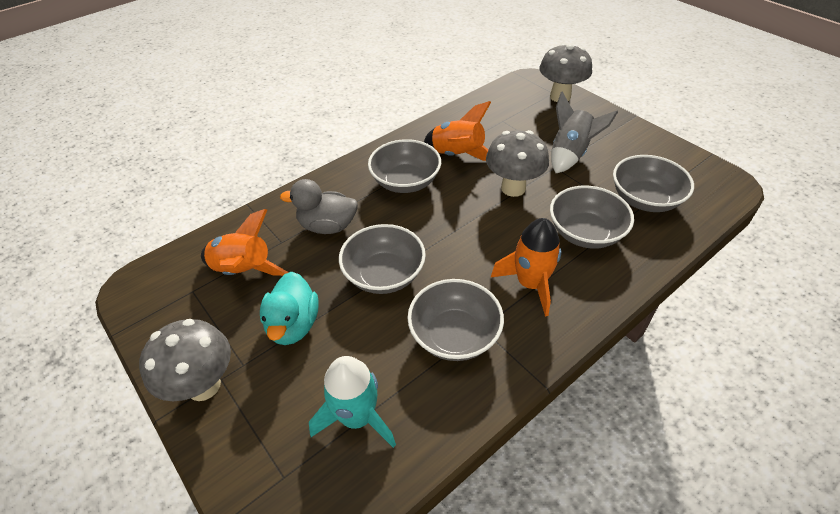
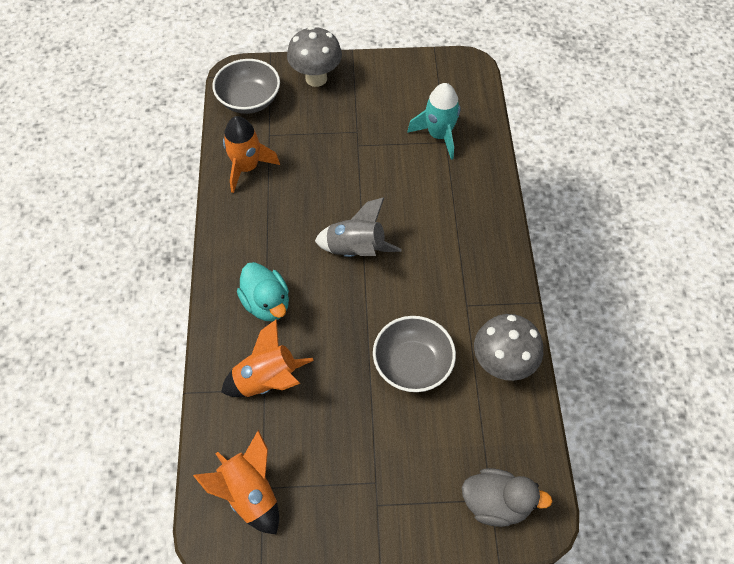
grey bowl: 5 -> 2
grey mushroom: 3 -> 2

